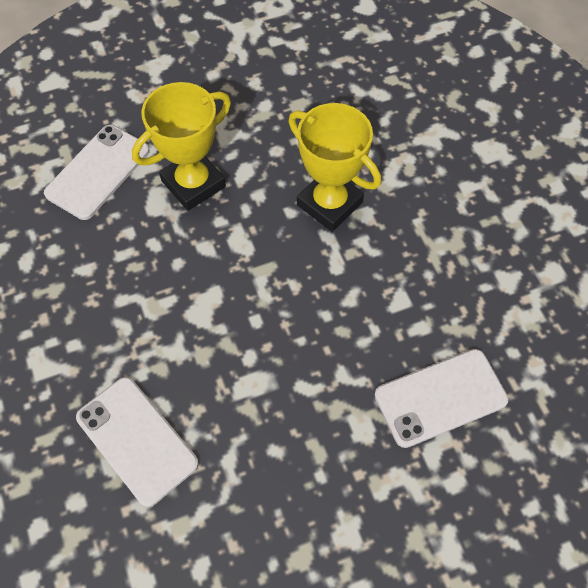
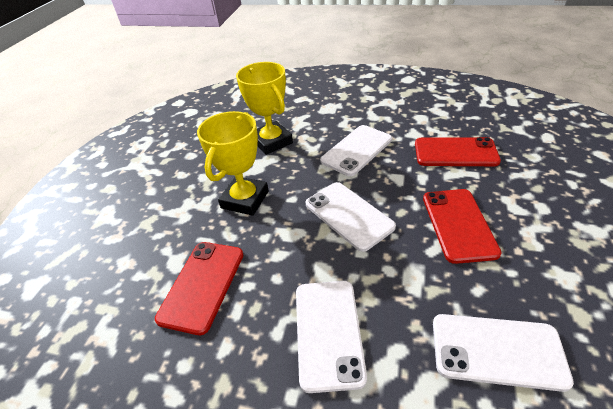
red phone: 0 -> 3
white phone: 3 -> 4

